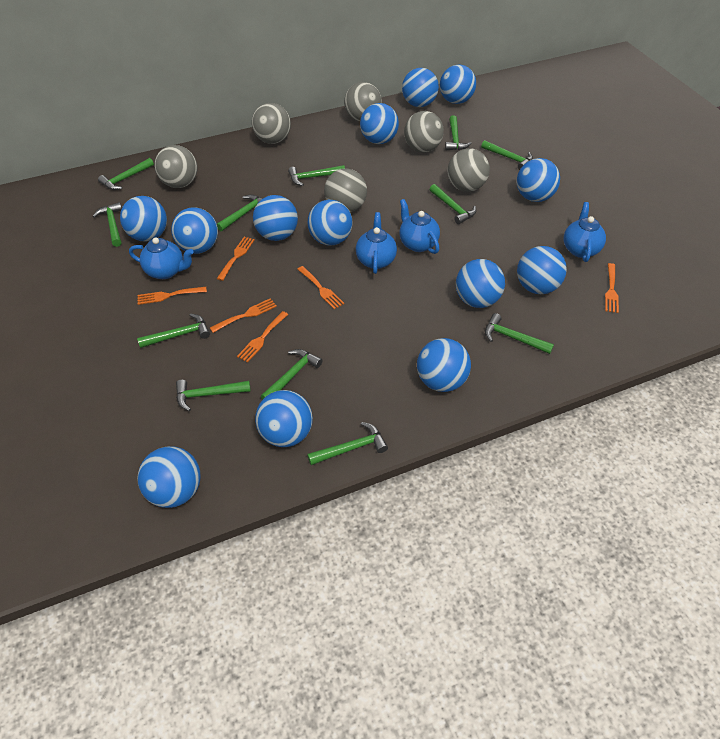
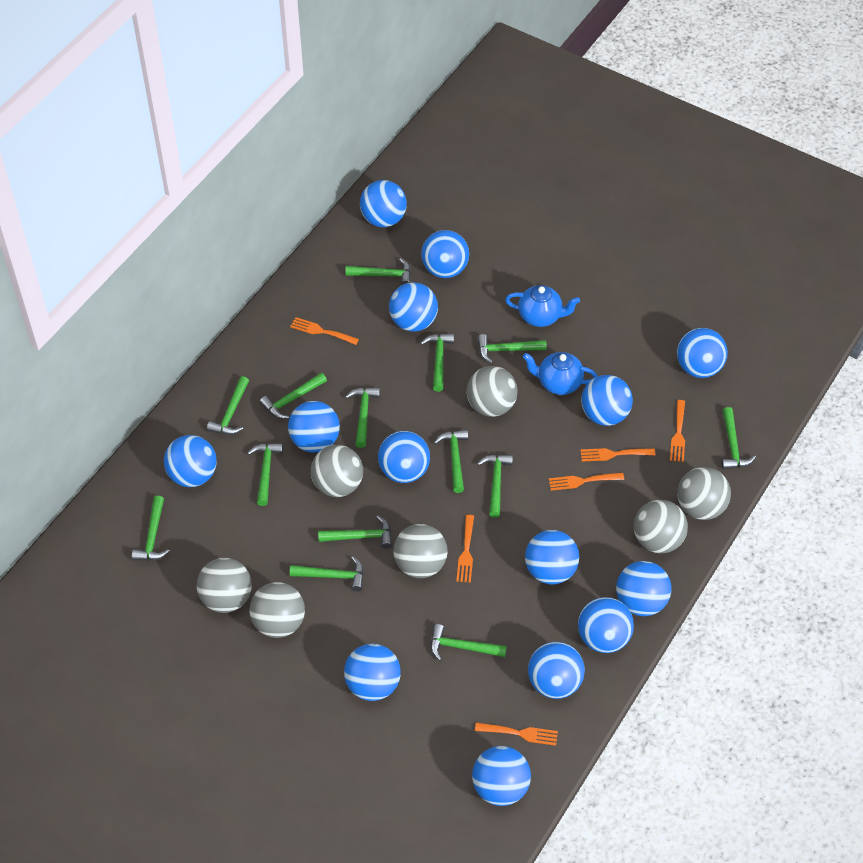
blue ball: 13 -> 14
blue teapot: 4 -> 2
green hammer: 12 -> 14
grey ball: 6 -> 7

